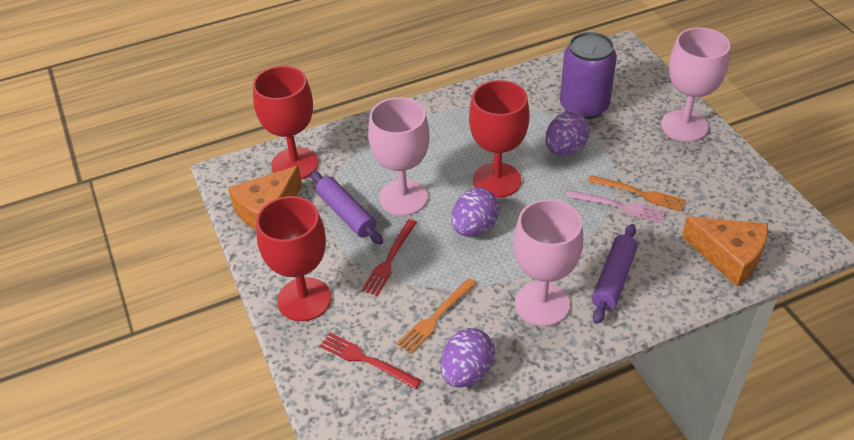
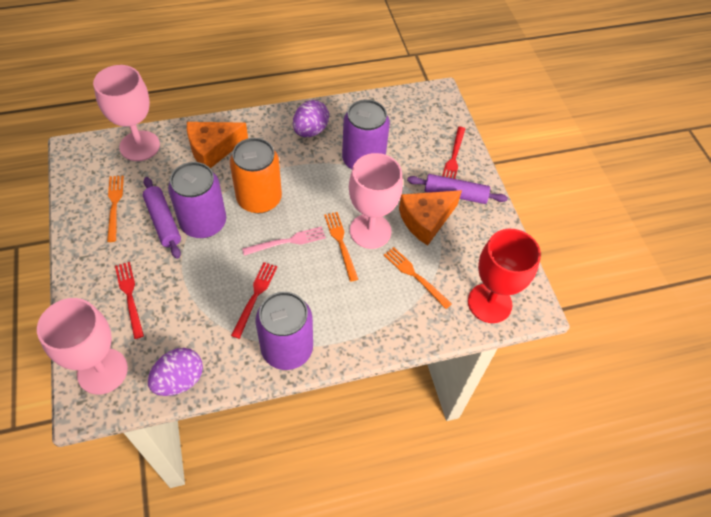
orange can: 0 -> 1
orange fork: 2 -> 3
purple can: 1 -> 3
purple egg: 3 -> 2
red fork: 2 -> 3
red goblet: 3 -> 1

